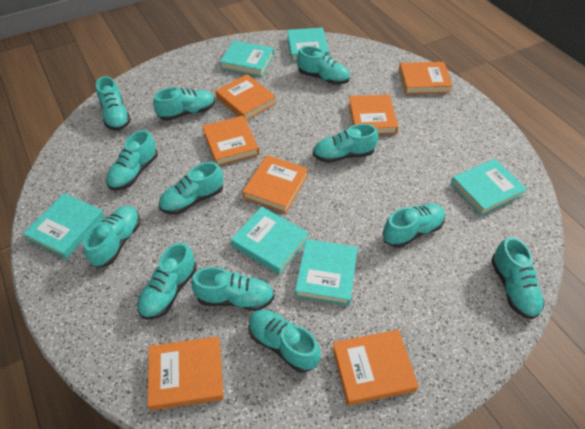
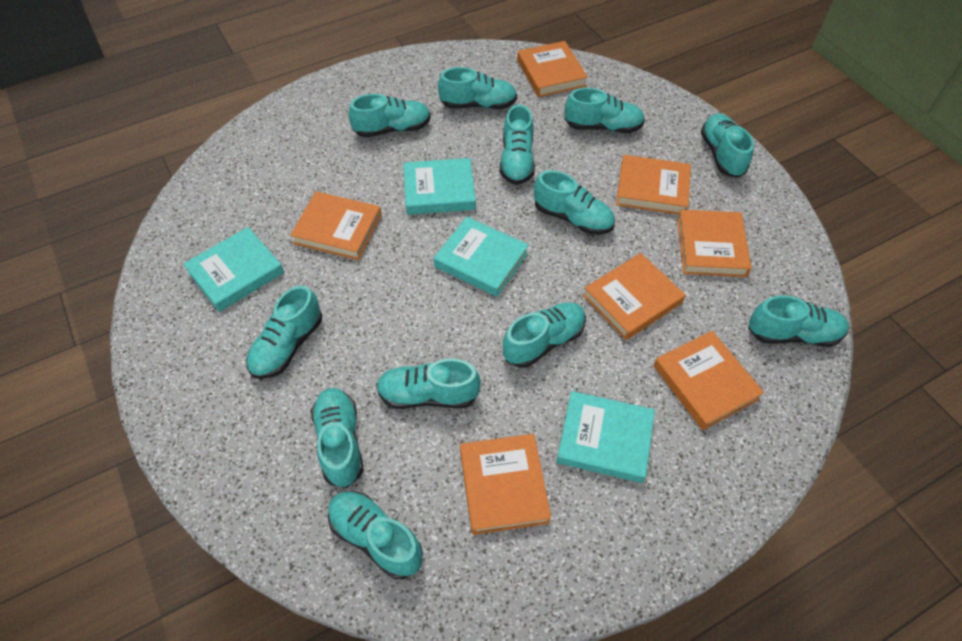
turquoise book: 6 -> 4

